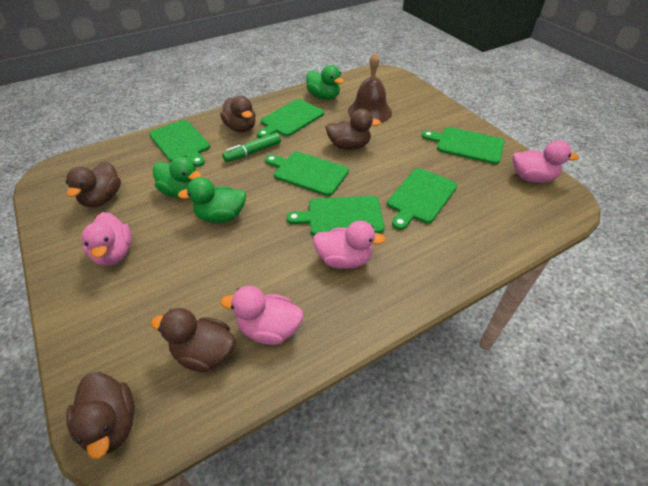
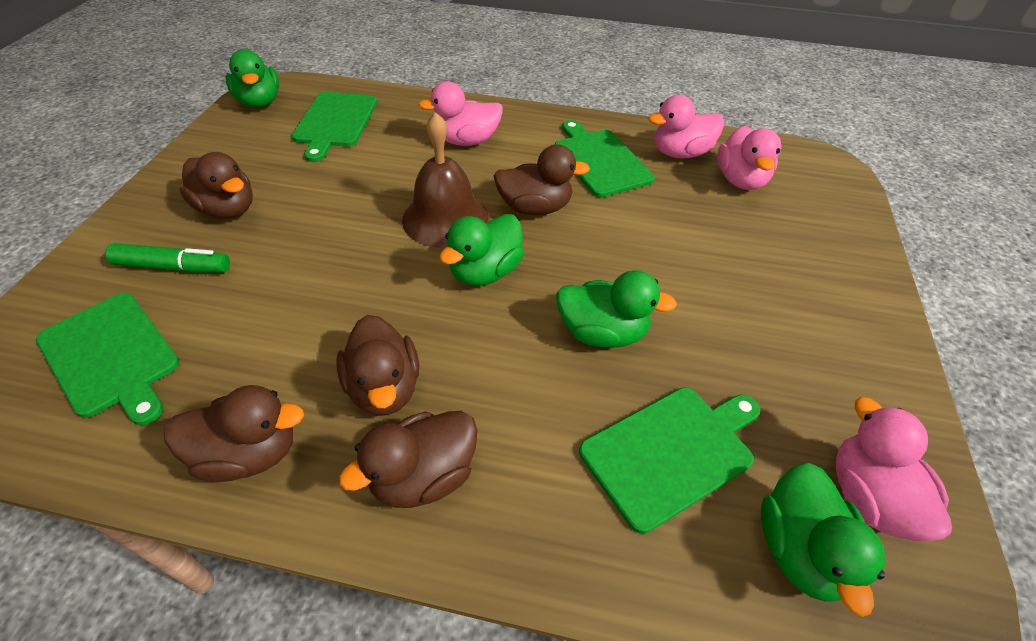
green cutting board: 6 -> 4
green duck: 3 -> 4

